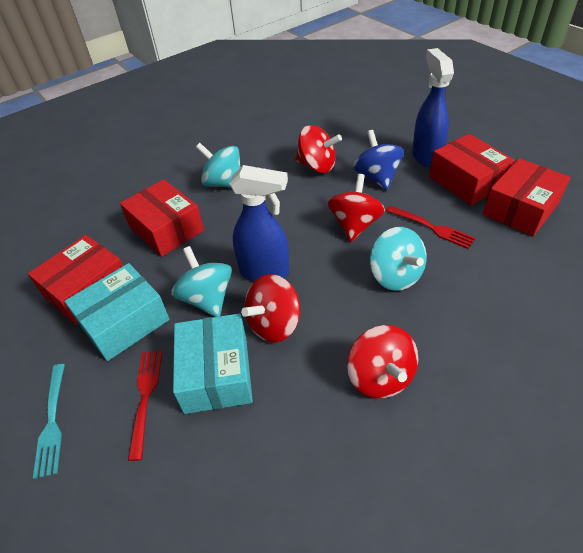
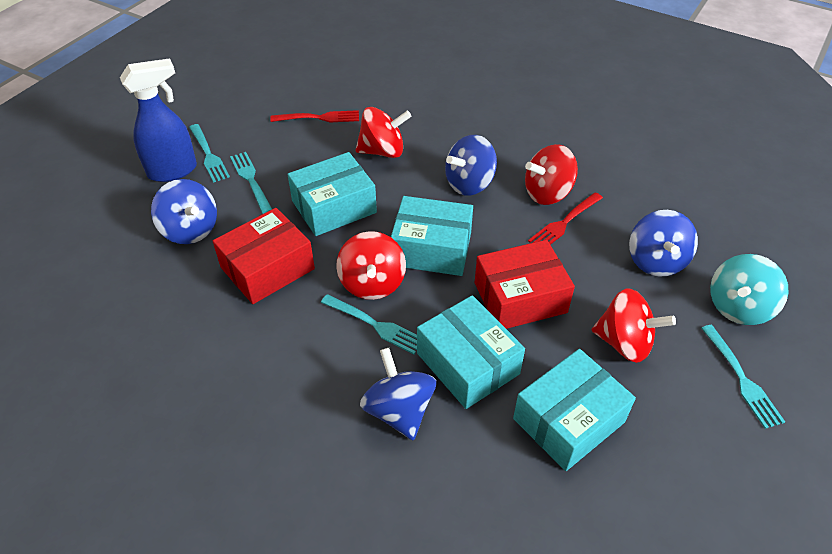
blue spinning top: 1 -> 4
blue spray bottle: 2 -> 1
red box: 4 -> 2
turquoise box: 2 -> 4
turquoise fork: 1 -> 4
turquoise spinning top: 3 -> 1

